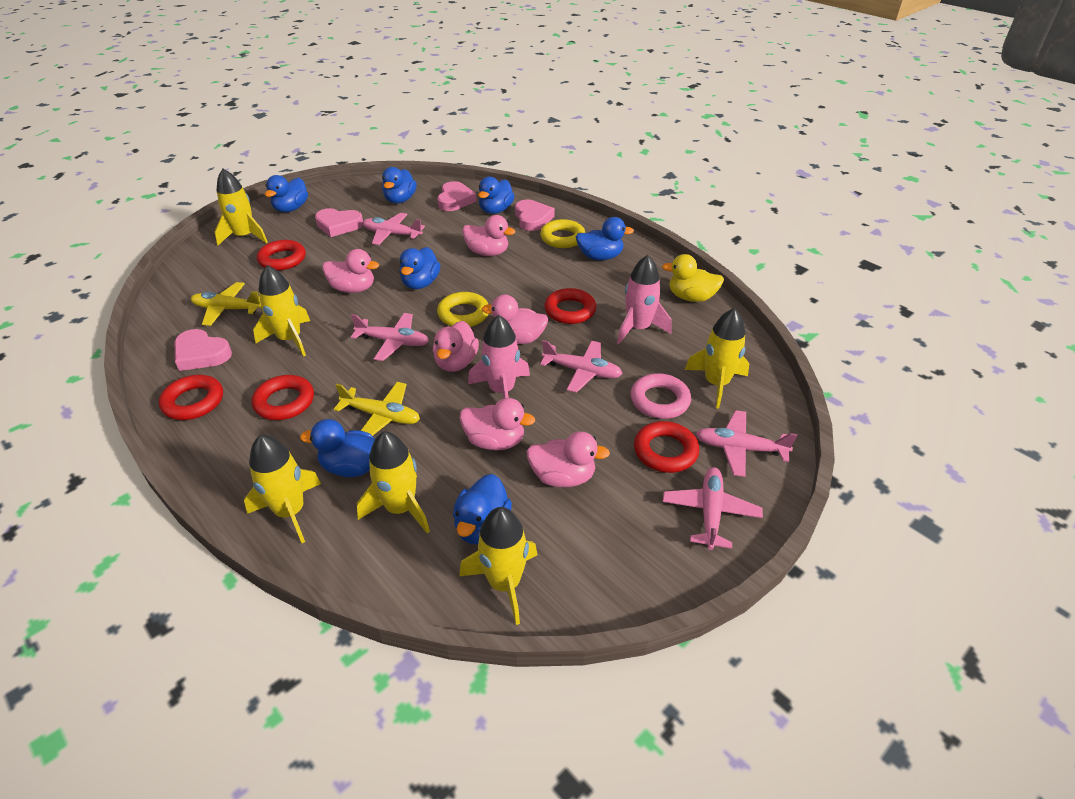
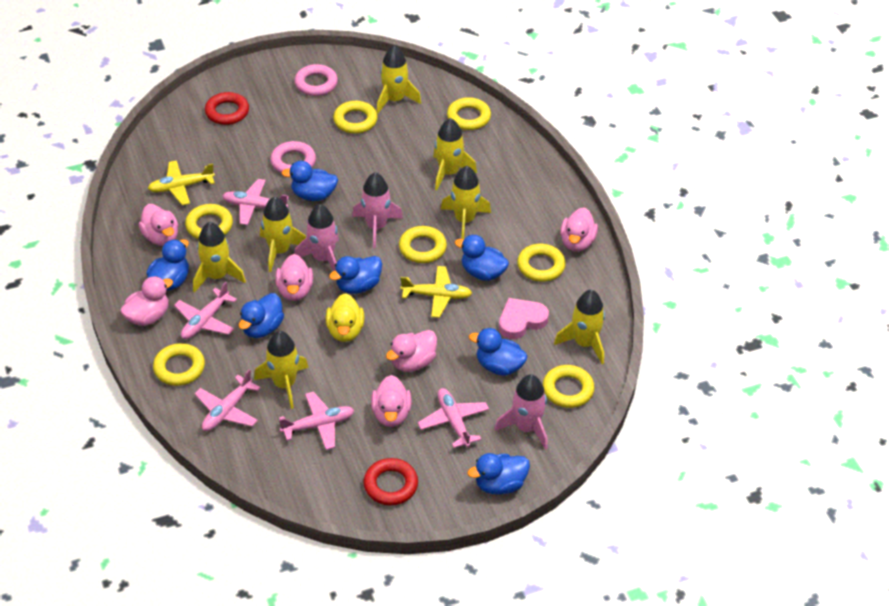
pink heart: 4 -> 1
pink ring: 1 -> 2
pink rocket: 2 -> 3
red ring: 5 -> 2
yellow ring: 2 -> 7
yellow rocket: 6 -> 7

